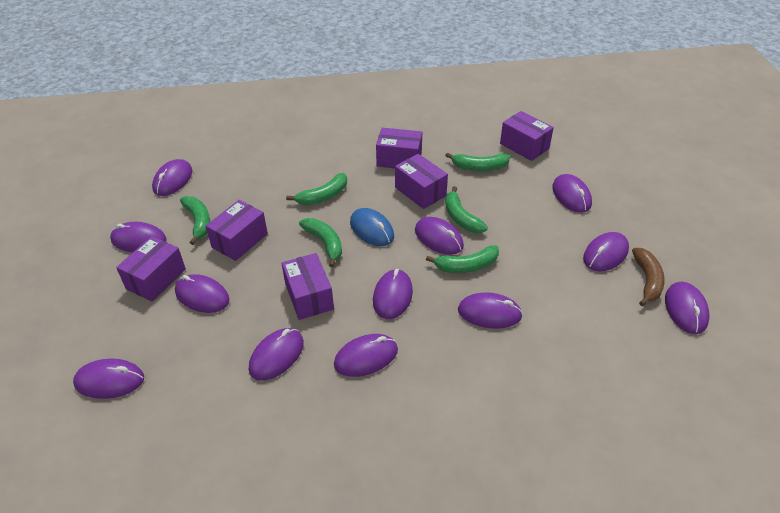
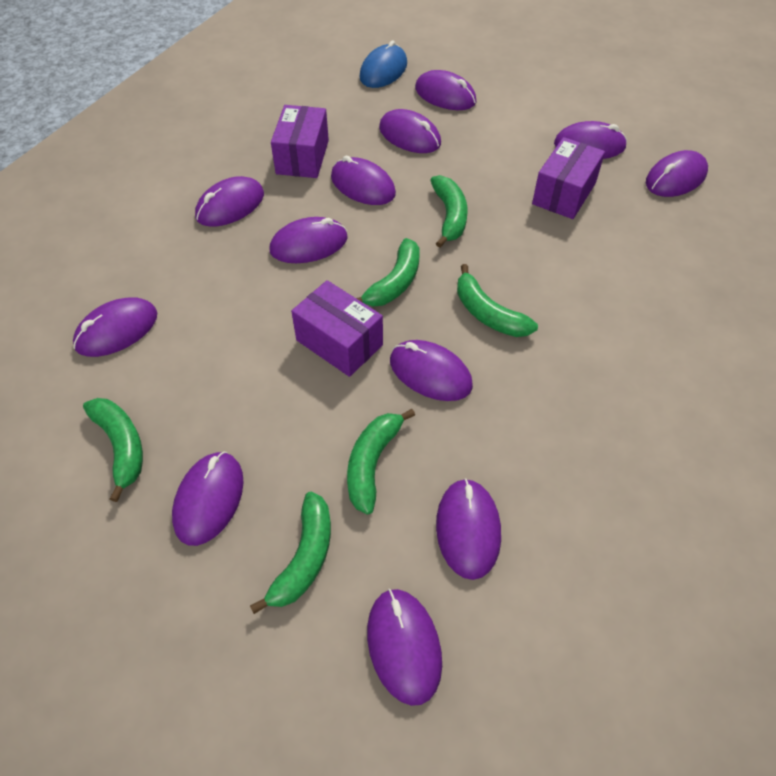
brown banana: 1 -> 0
purple box: 6 -> 3

